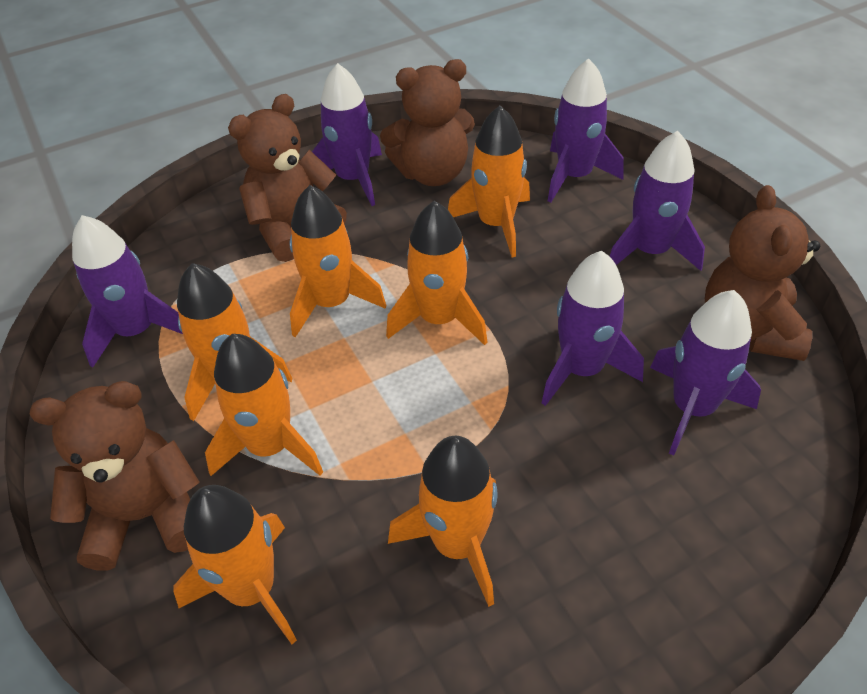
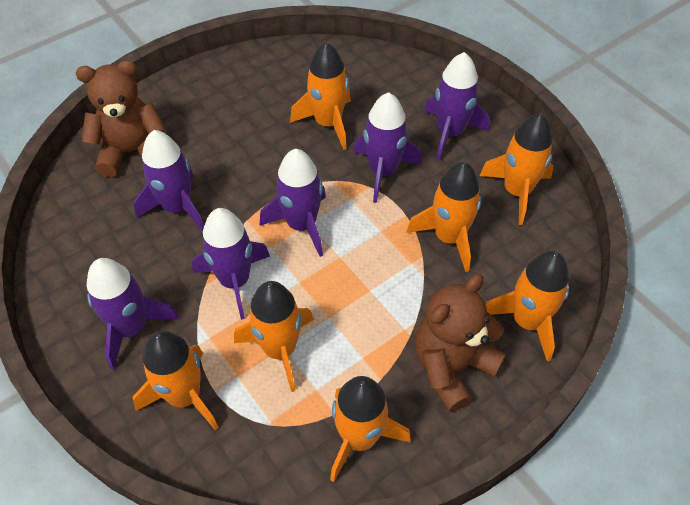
brown teddy bear: 4 -> 2

